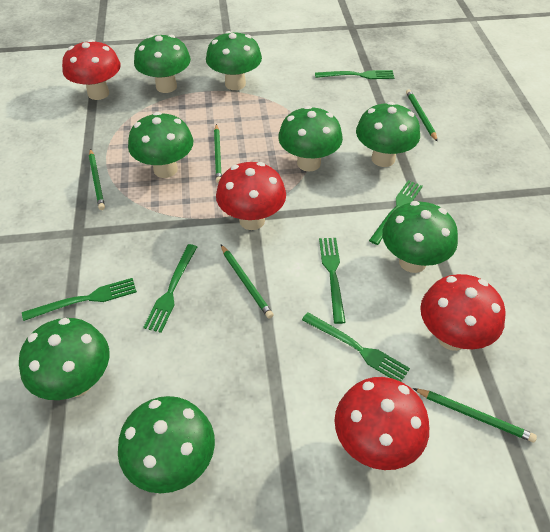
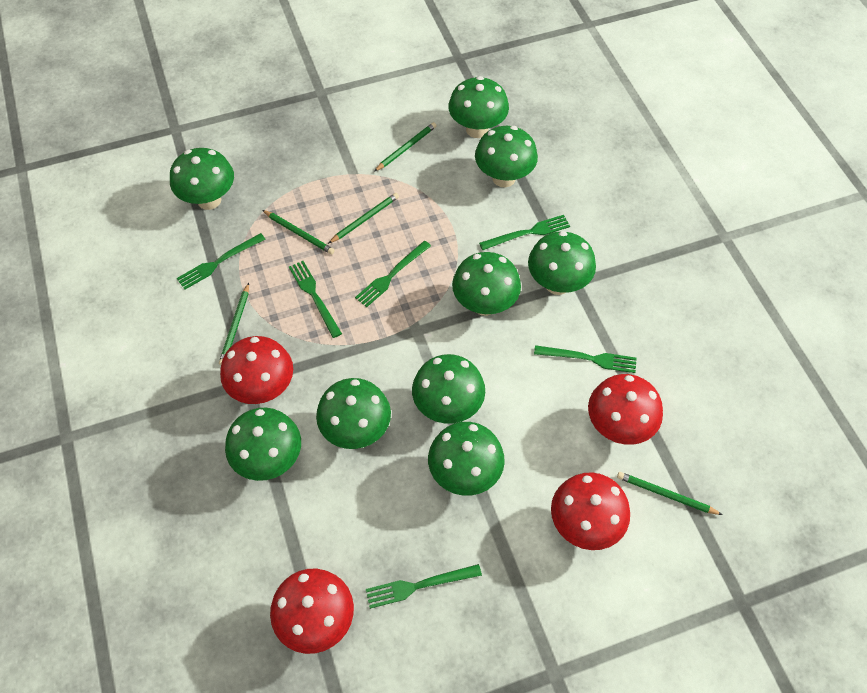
green mushroom: 8 -> 9

